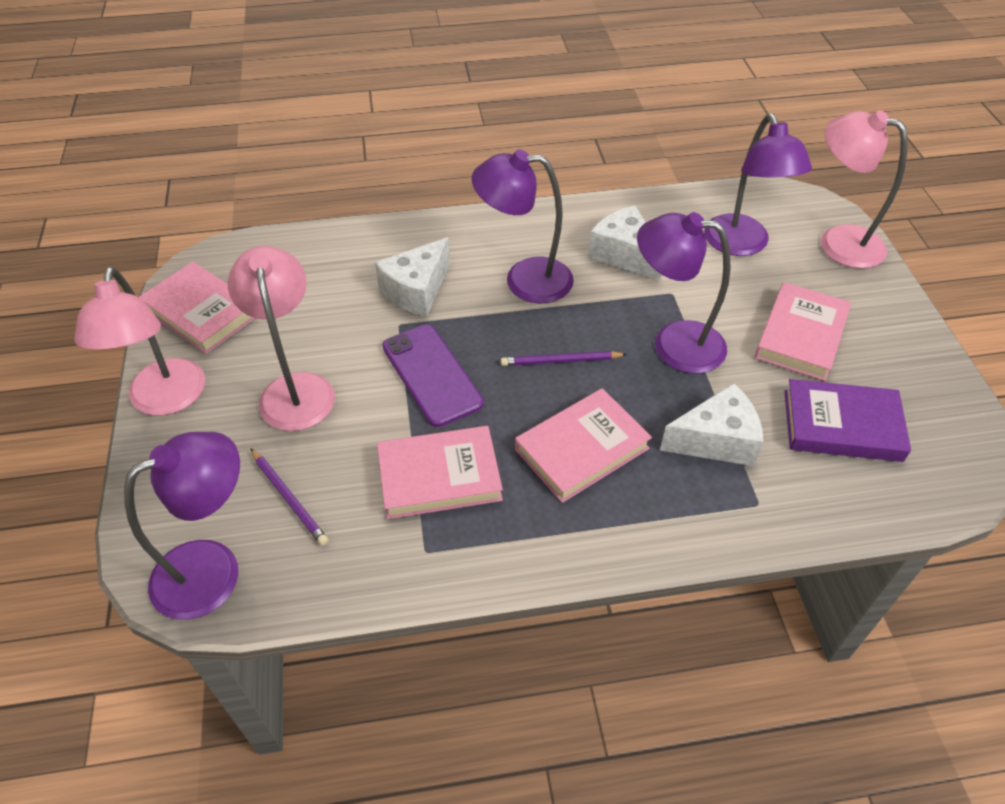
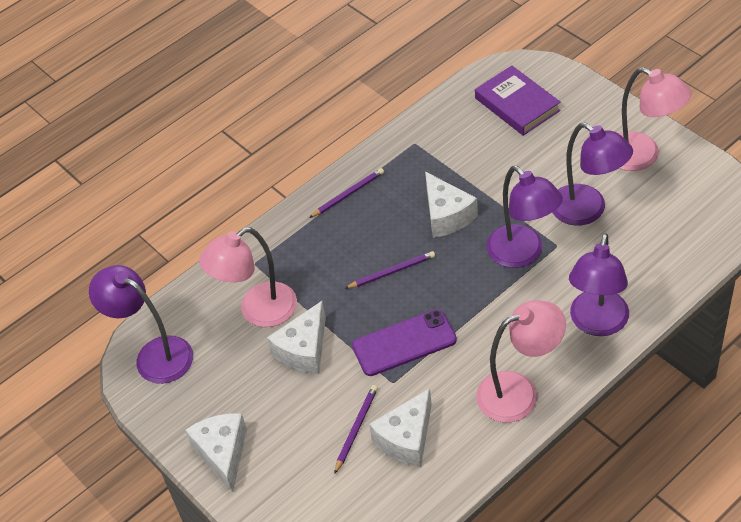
pink book: 4 -> 0
purple pencil: 2 -> 3
white cheese: 3 -> 4

